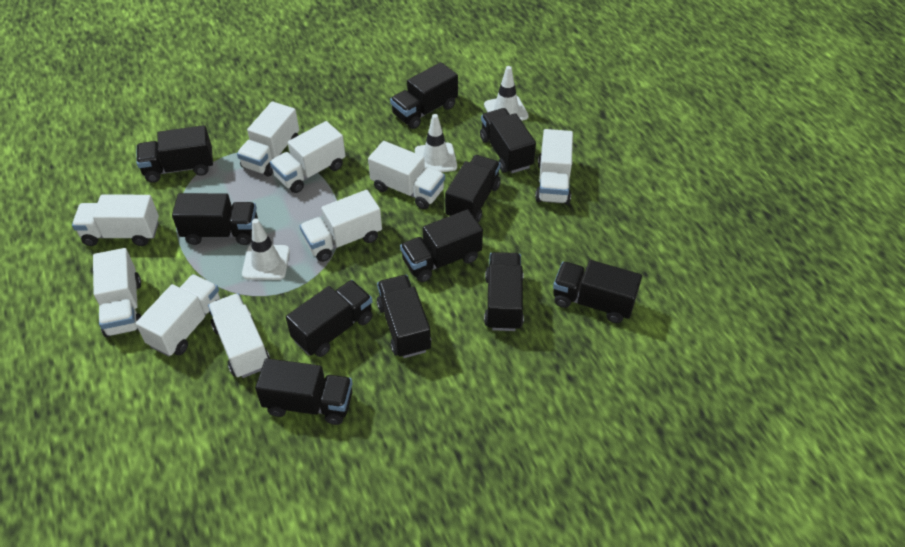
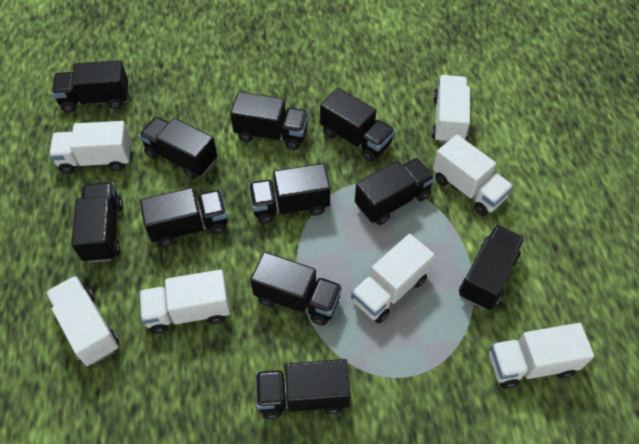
white traffic cone: 3 -> 0
white truck: 9 -> 7

